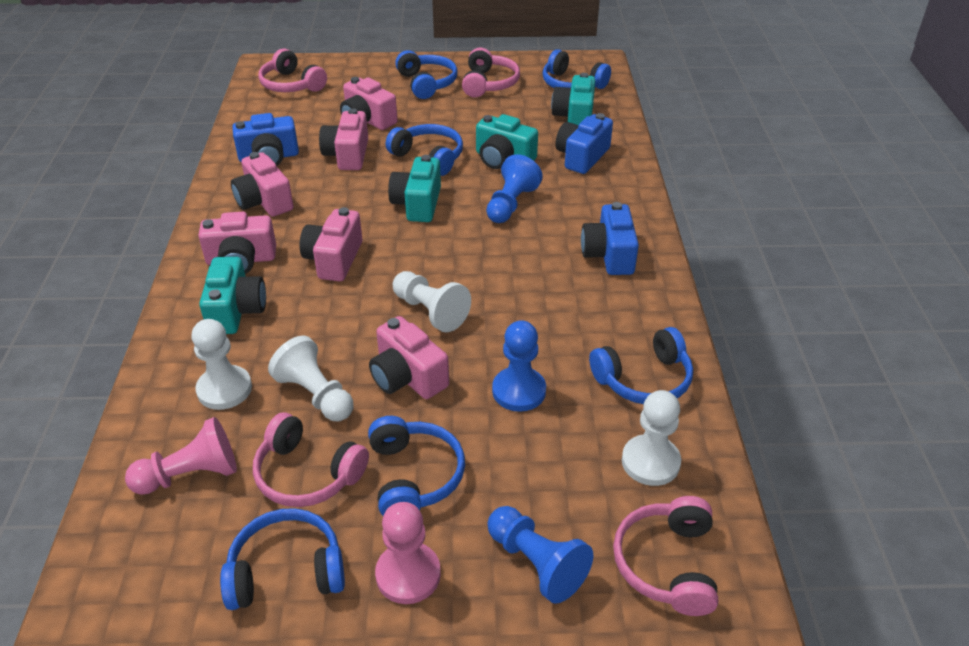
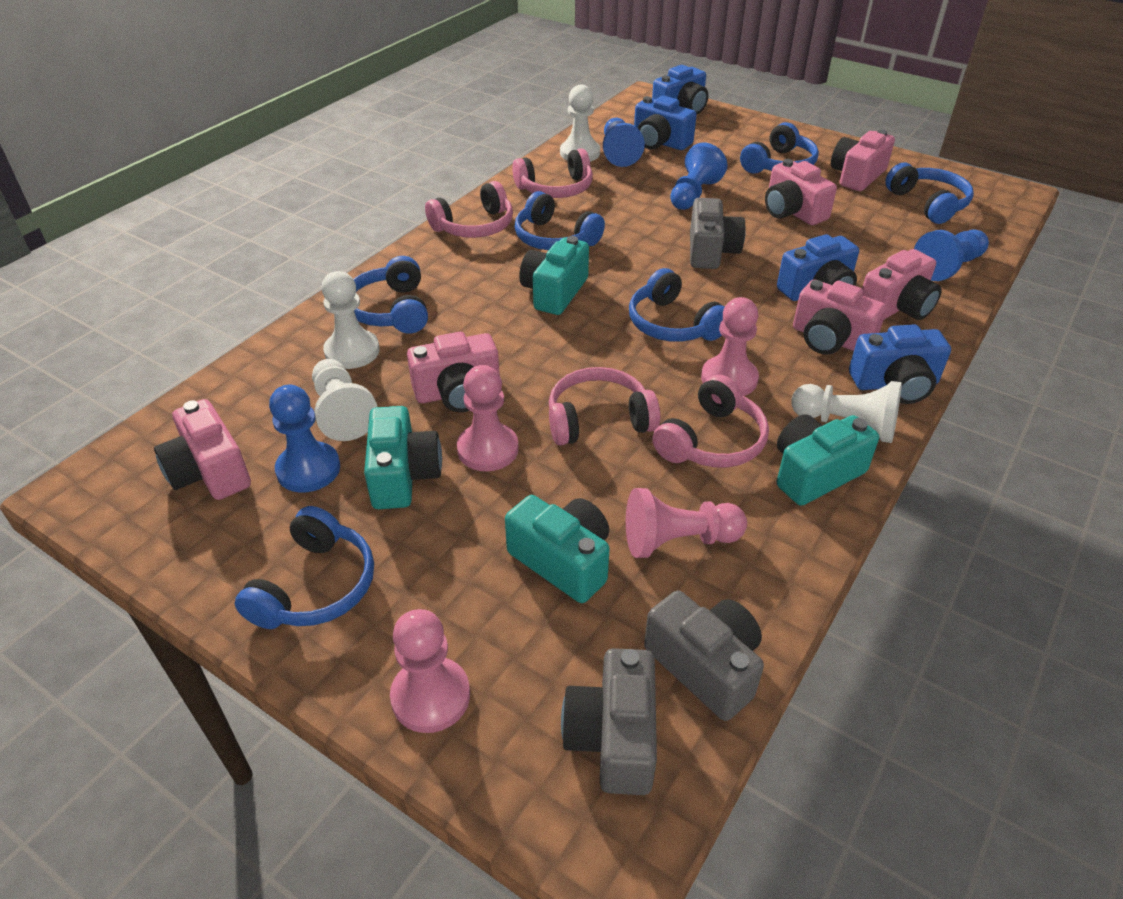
blue camera: 3 -> 4
blue pawn: 3 -> 4
grey camera: 0 -> 3
pink pawn: 2 -> 4

